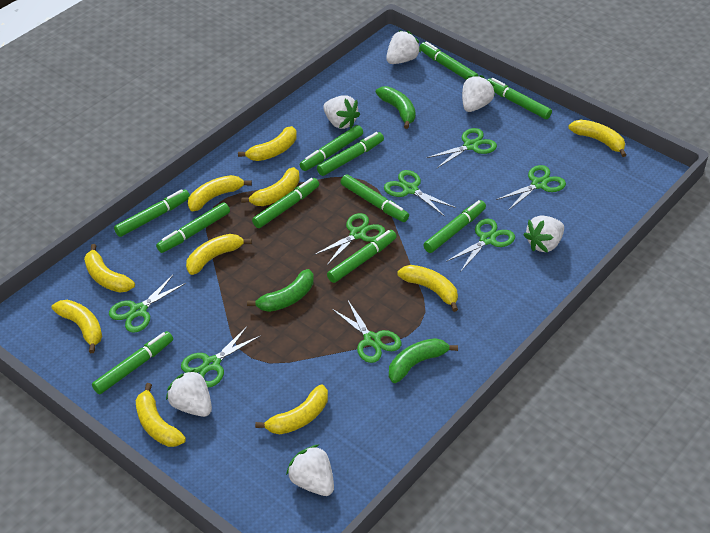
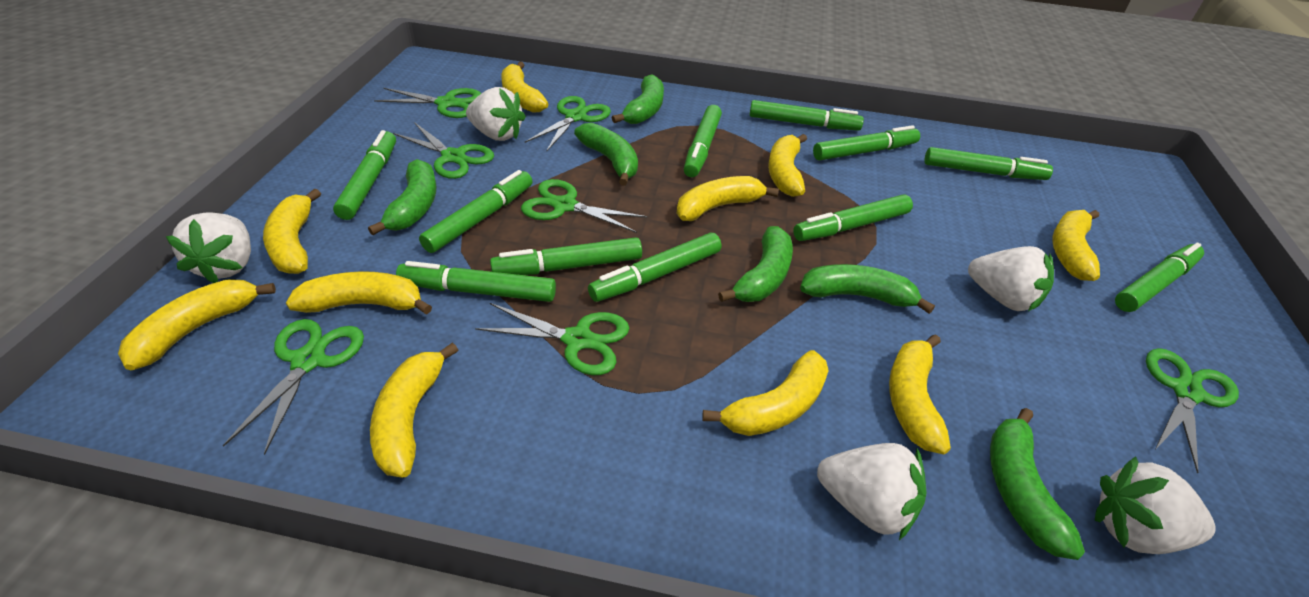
green banana: 3 -> 6
green scissors: 8 -> 7
white strawberry: 6 -> 5

